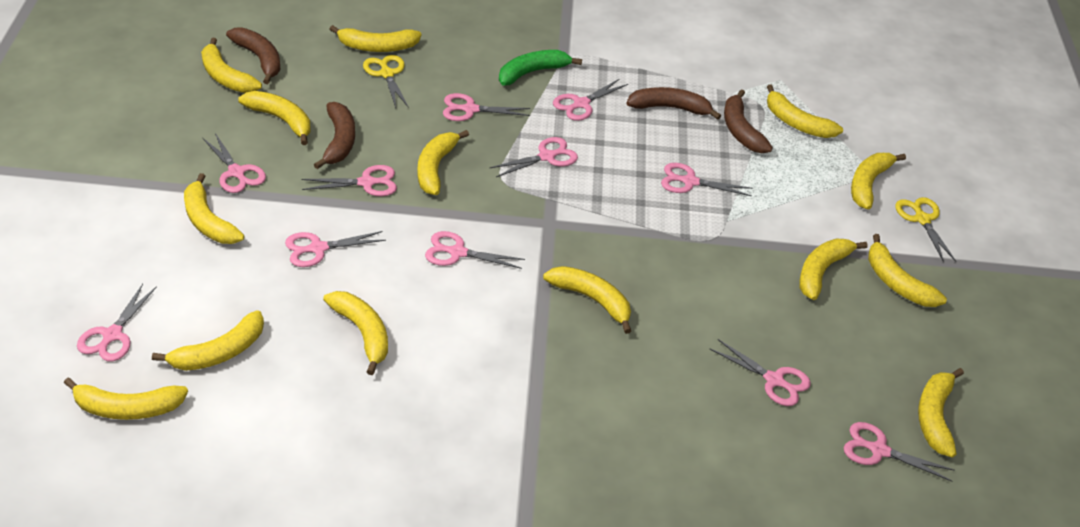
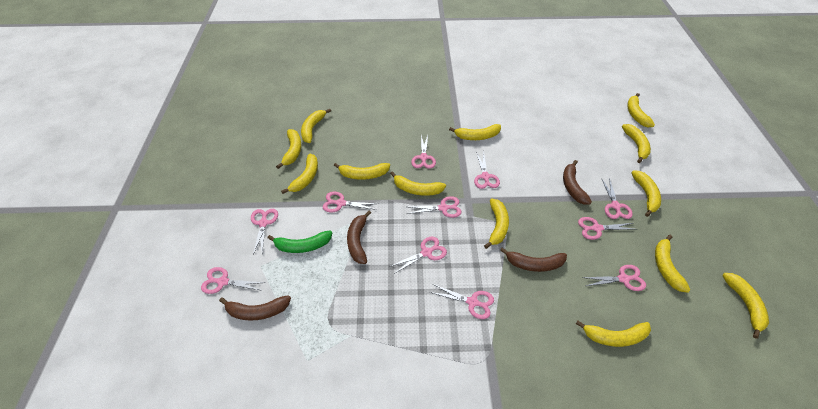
yellow banana: 14 -> 13
yellow scissors: 2 -> 0

